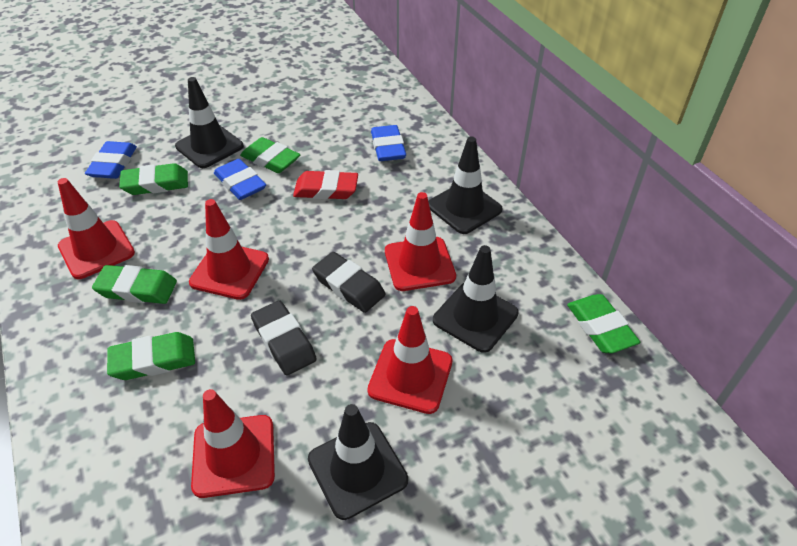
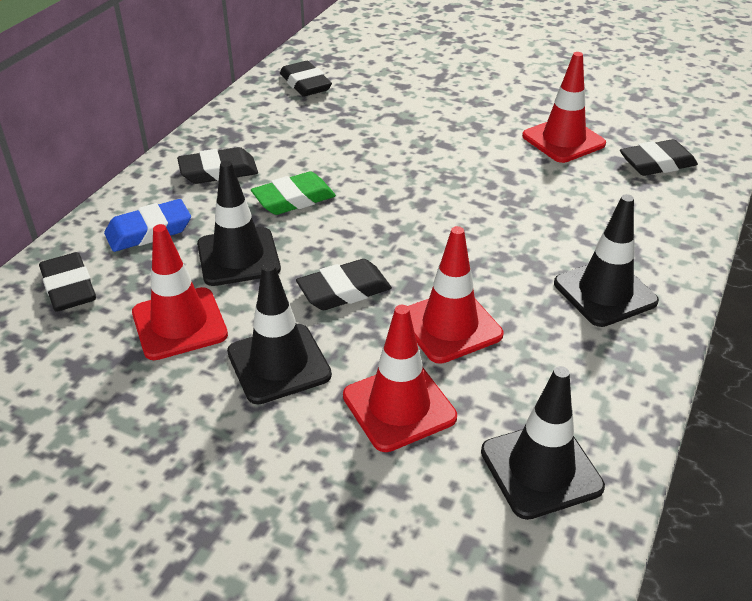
black eraser: 2 -> 5
blue eraser: 3 -> 1
green eraser: 5 -> 1
red eraser: 1 -> 0
red traffic cone: 5 -> 4

